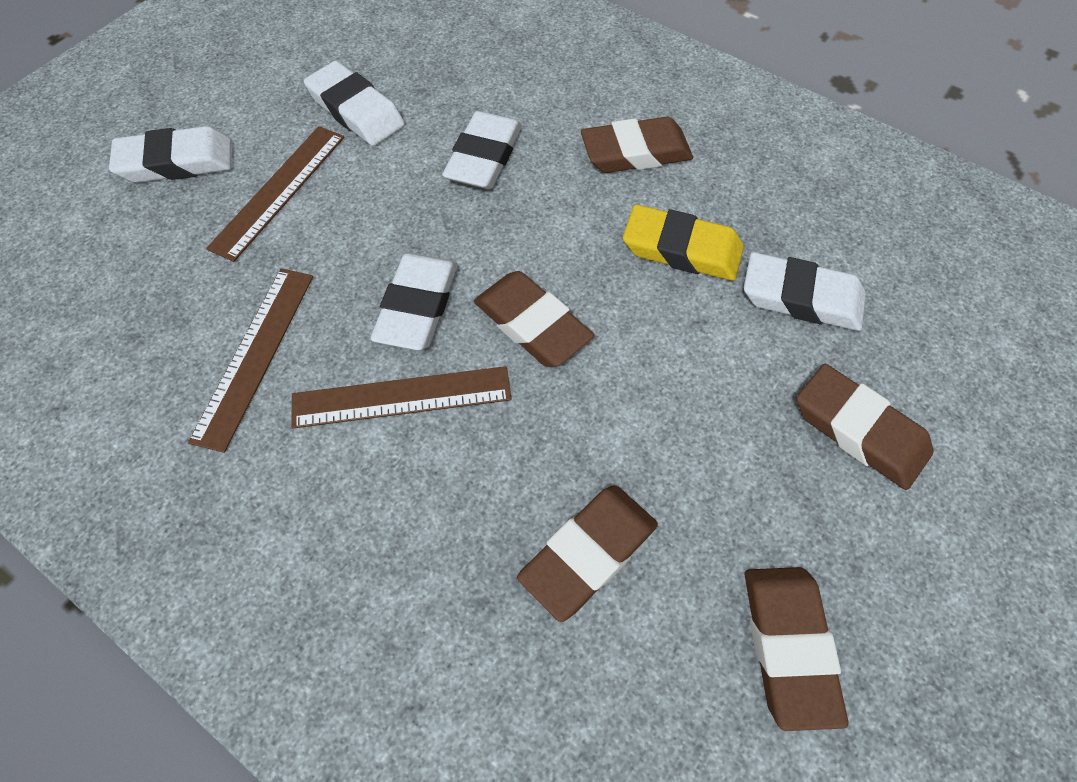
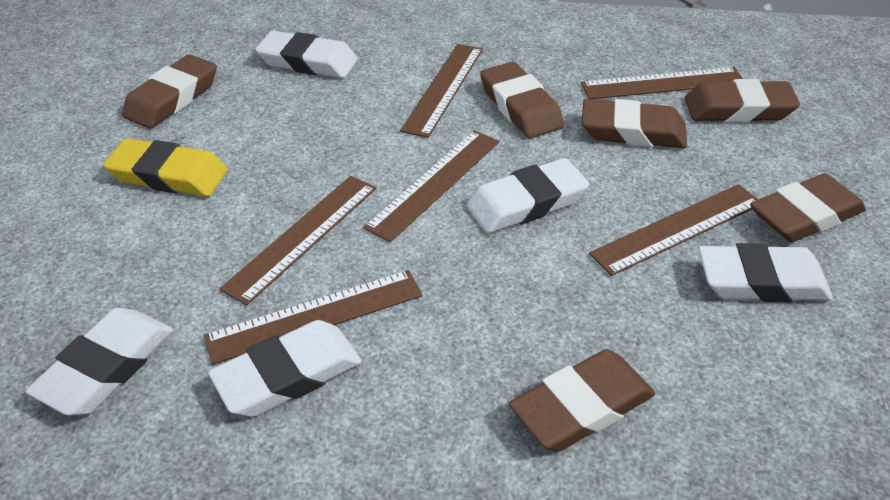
brown eraser: 5 -> 6
brown ruler: 3 -> 6

